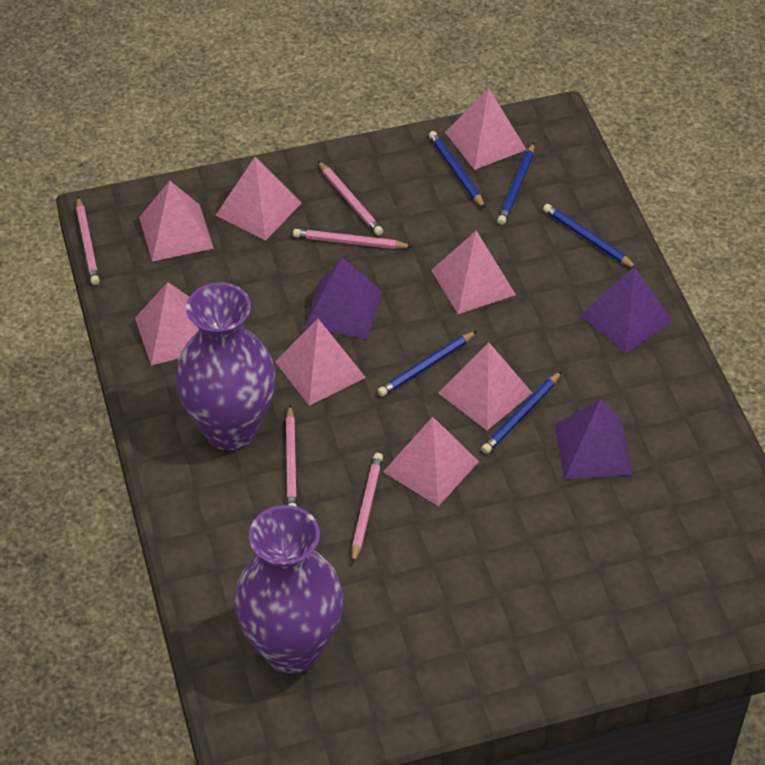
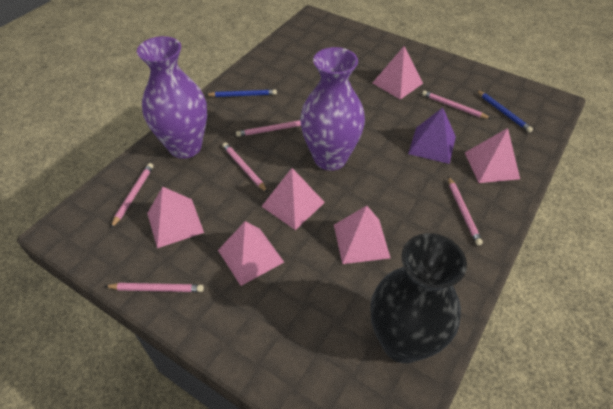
black vase: 0 -> 1
blue pencil: 5 -> 2
pink pencil: 5 -> 6
pink pyramid: 8 -> 6
purple pyramid: 3 -> 1

